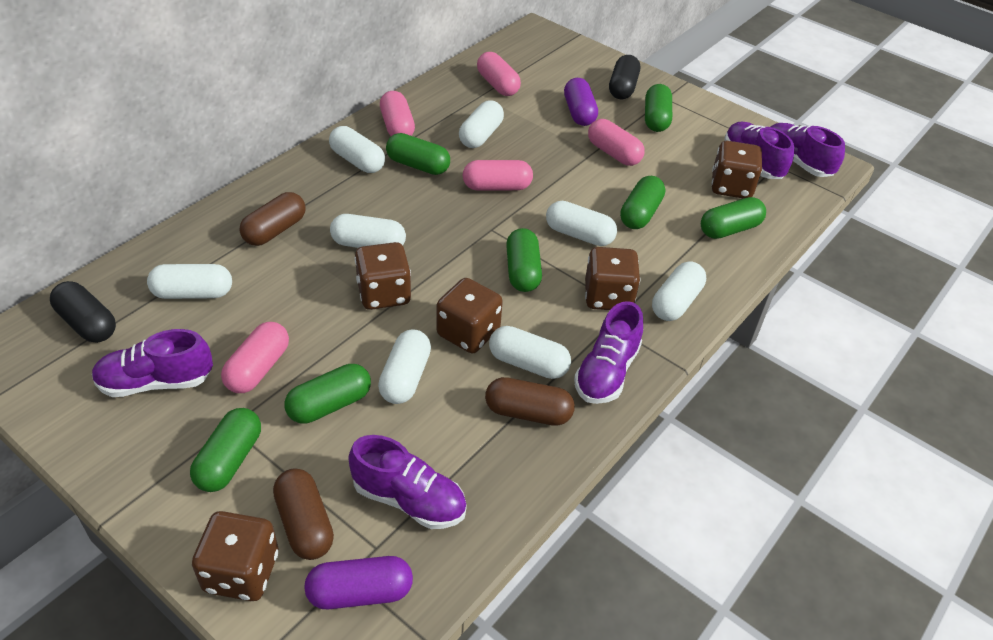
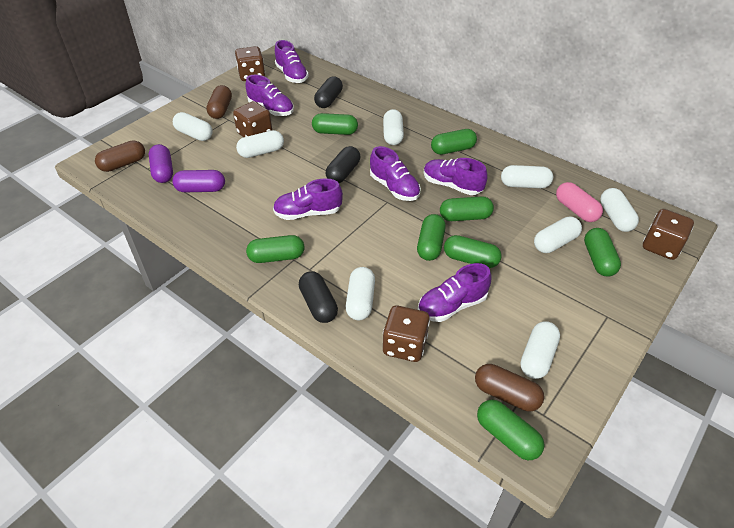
black capsule: 2 -> 3
brown dice: 5 -> 4
green capsule: 7 -> 8
pink capsule: 5 -> 1
purple shoe: 5 -> 6

